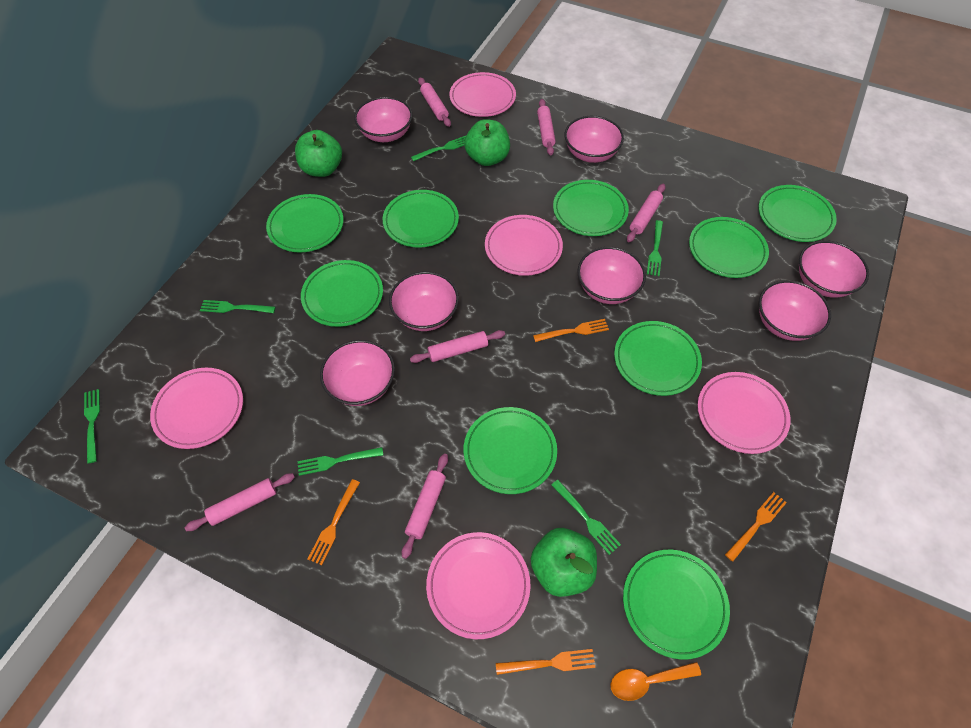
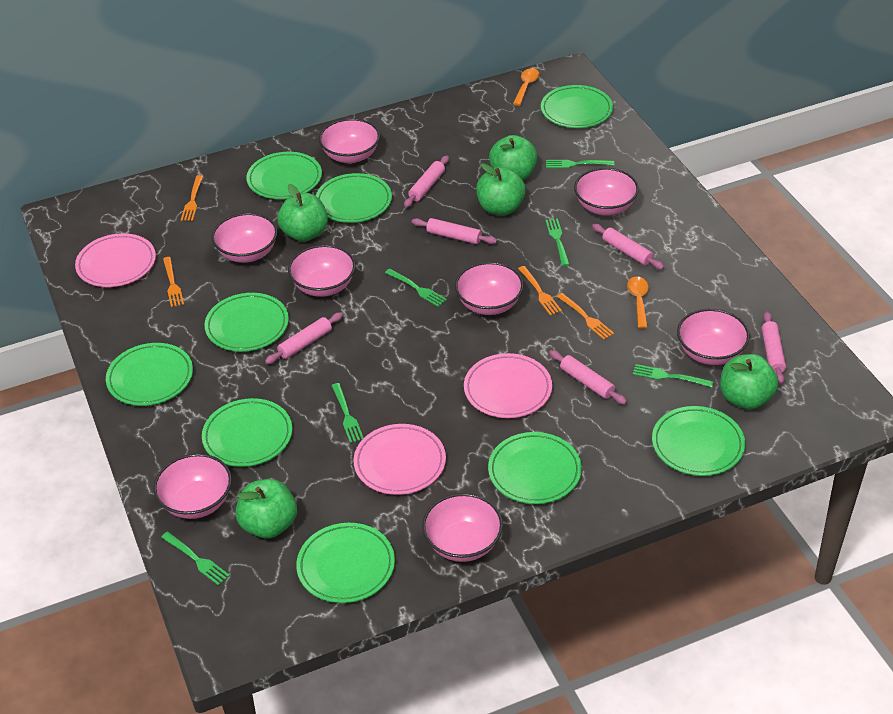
green apple: 3 -> 5
orange spoon: 1 -> 2
pink bowl: 7 -> 8
pink plate: 5 -> 3

